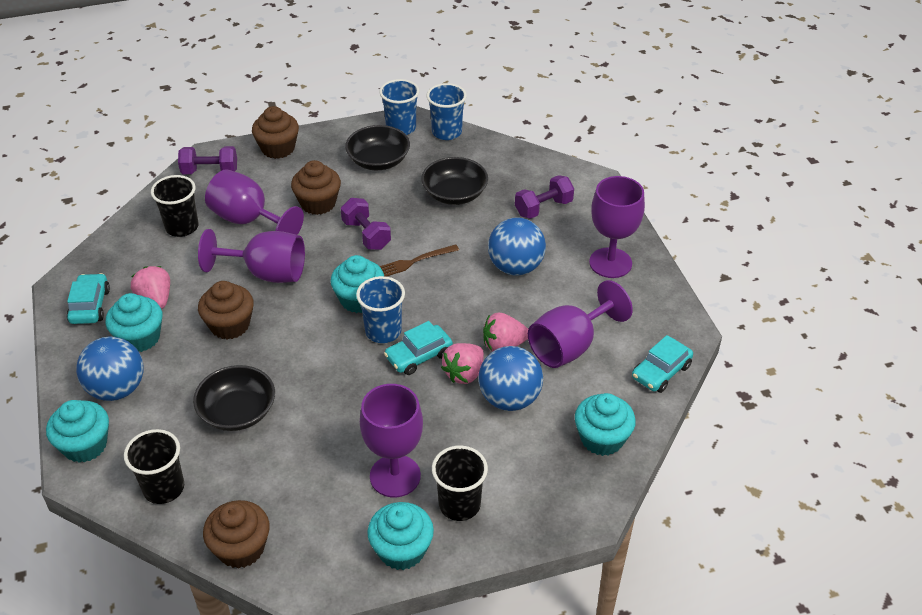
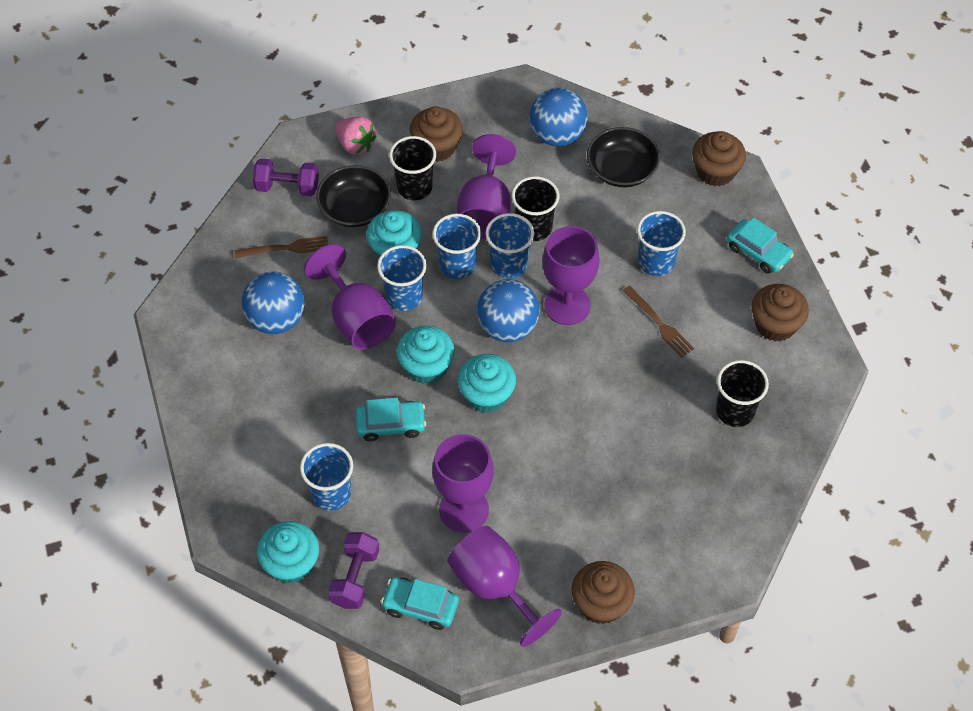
black bowl: 3 -> 2
blue cup: 3 -> 5
brown fork: 1 -> 2
pink strawberry: 3 -> 1
purple dumbbell: 3 -> 2
turquoise cupcake: 5 -> 4

